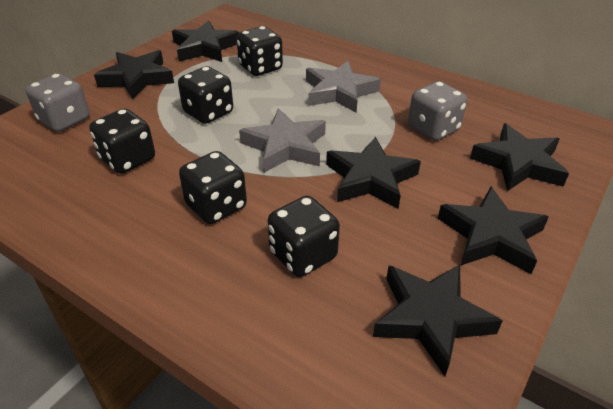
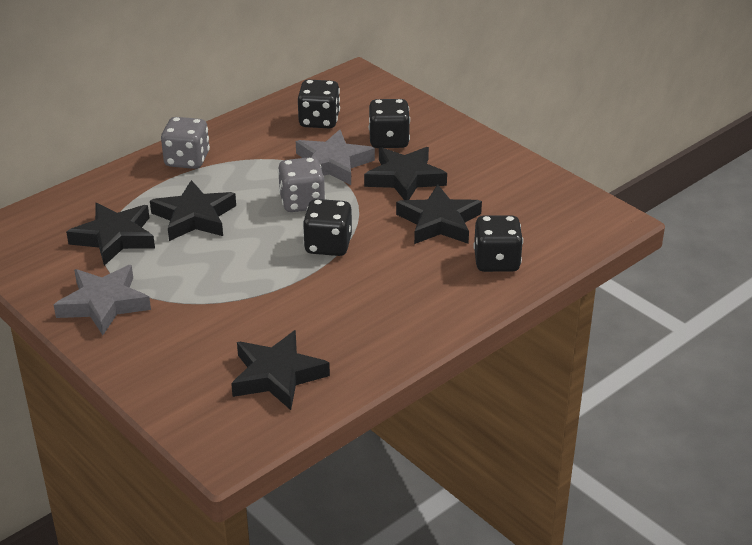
black dice: 5 -> 4
black star: 6 -> 5

